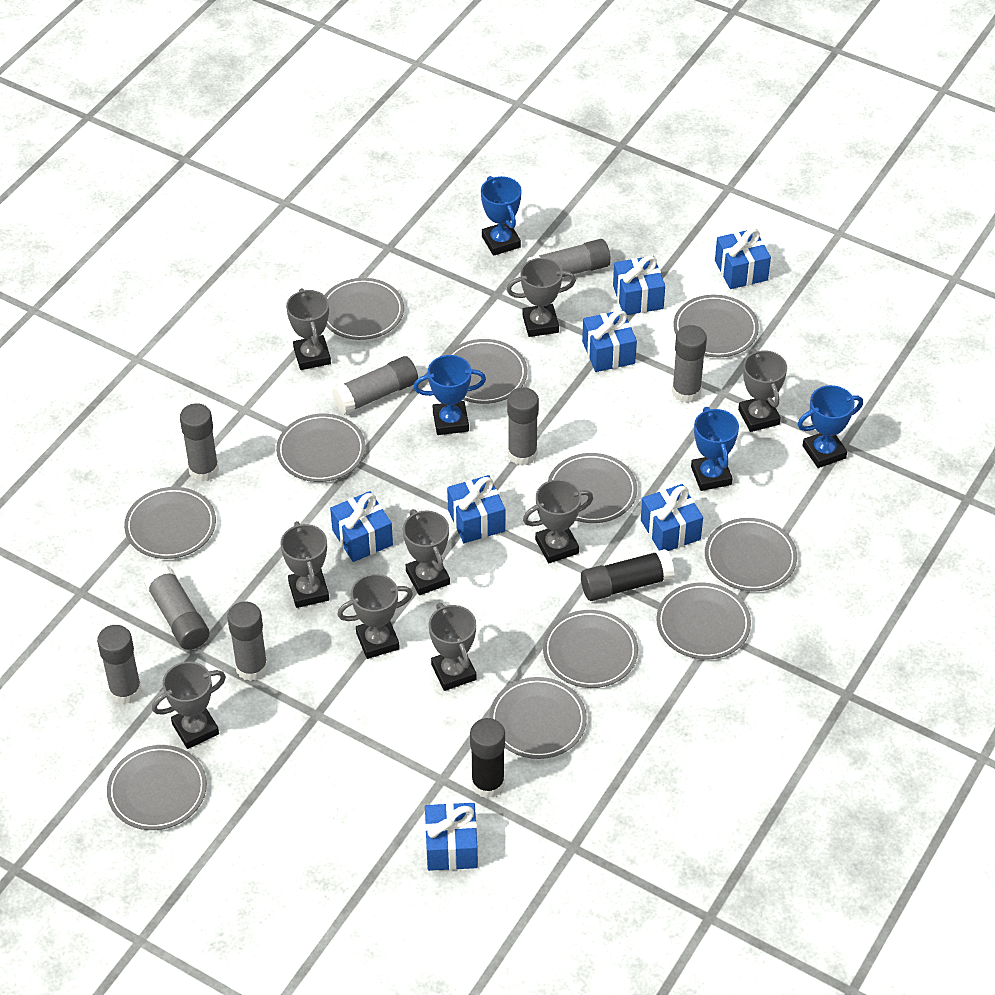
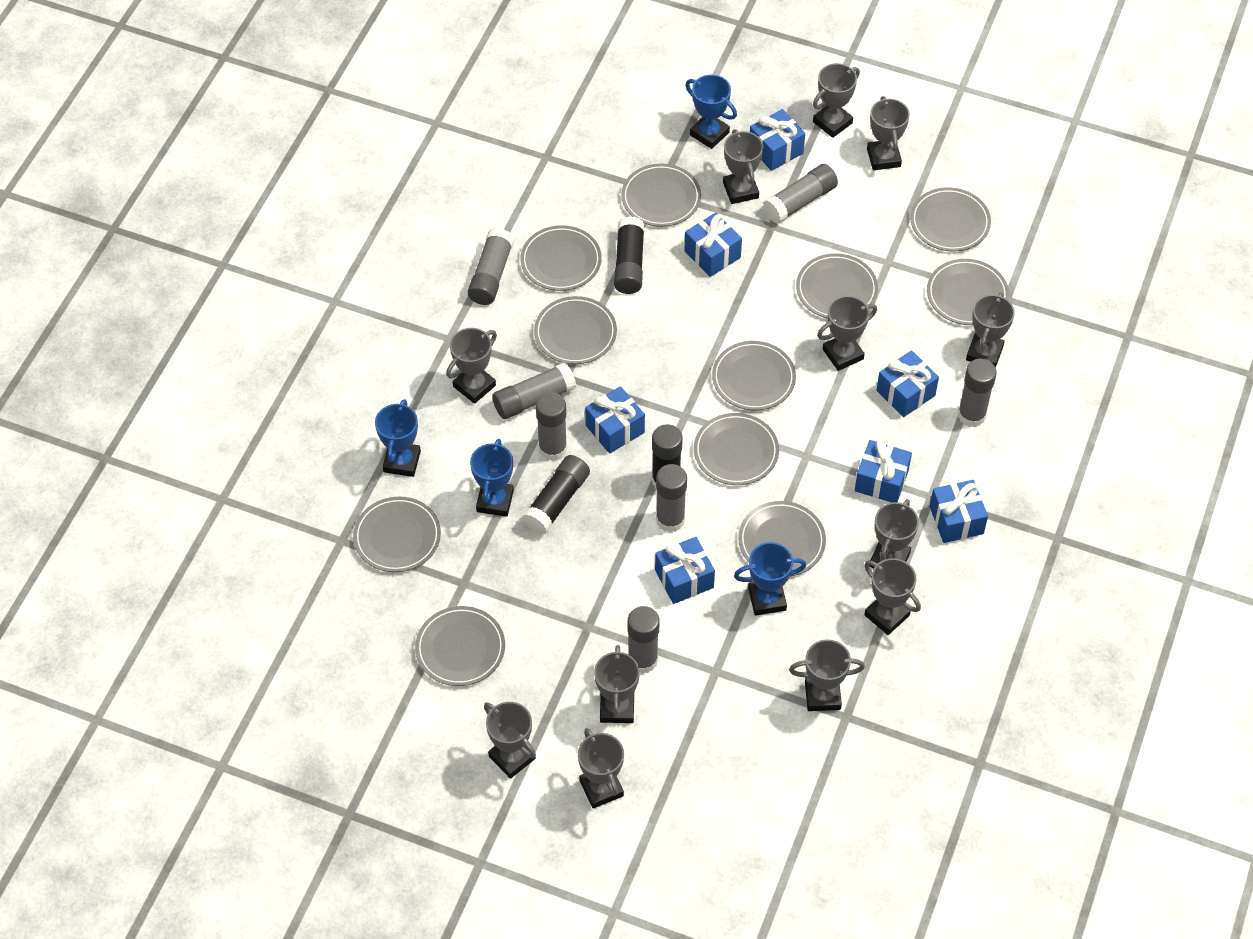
black glue stick: 2 -> 3
grey glue stick: 8 -> 7
grey trophy: 9 -> 12

